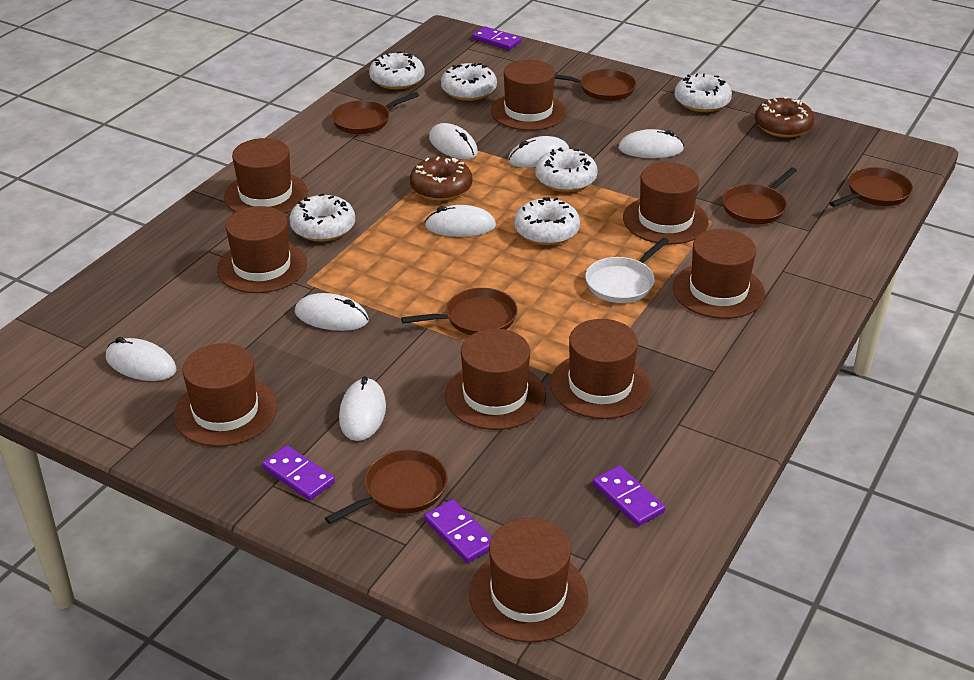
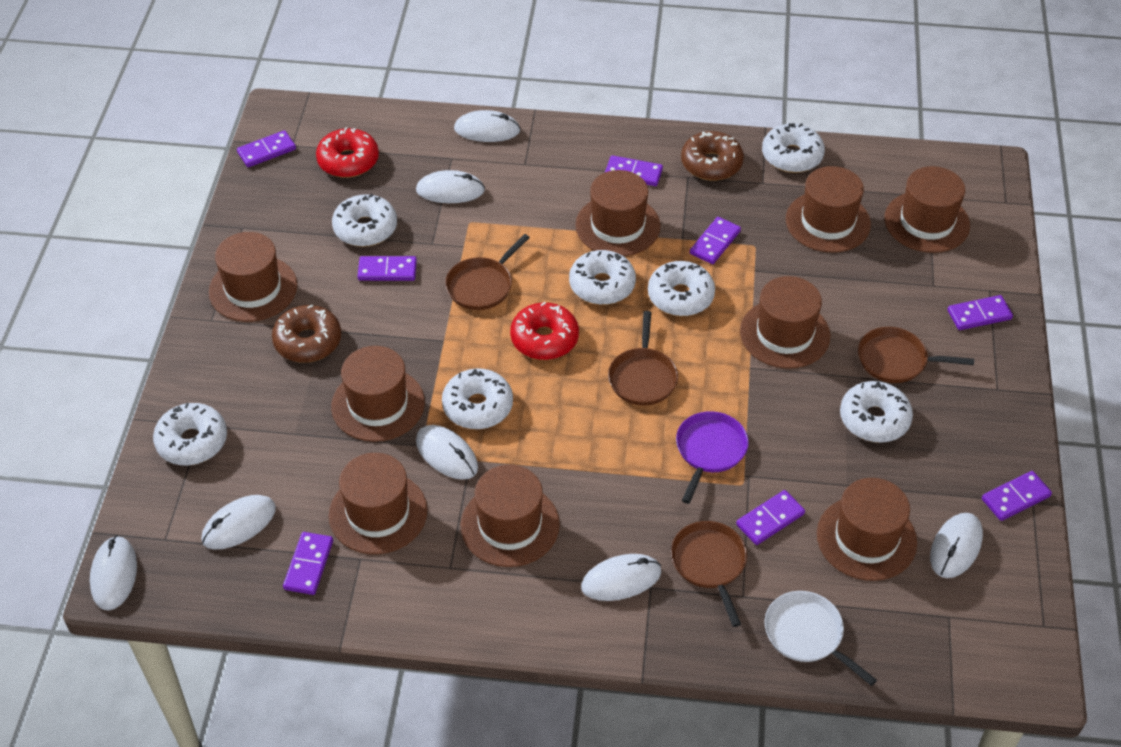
brown pan: 6 -> 4
purple domino: 4 -> 8
purple pan: 0 -> 1
red donut: 0 -> 2
white donut: 6 -> 7

